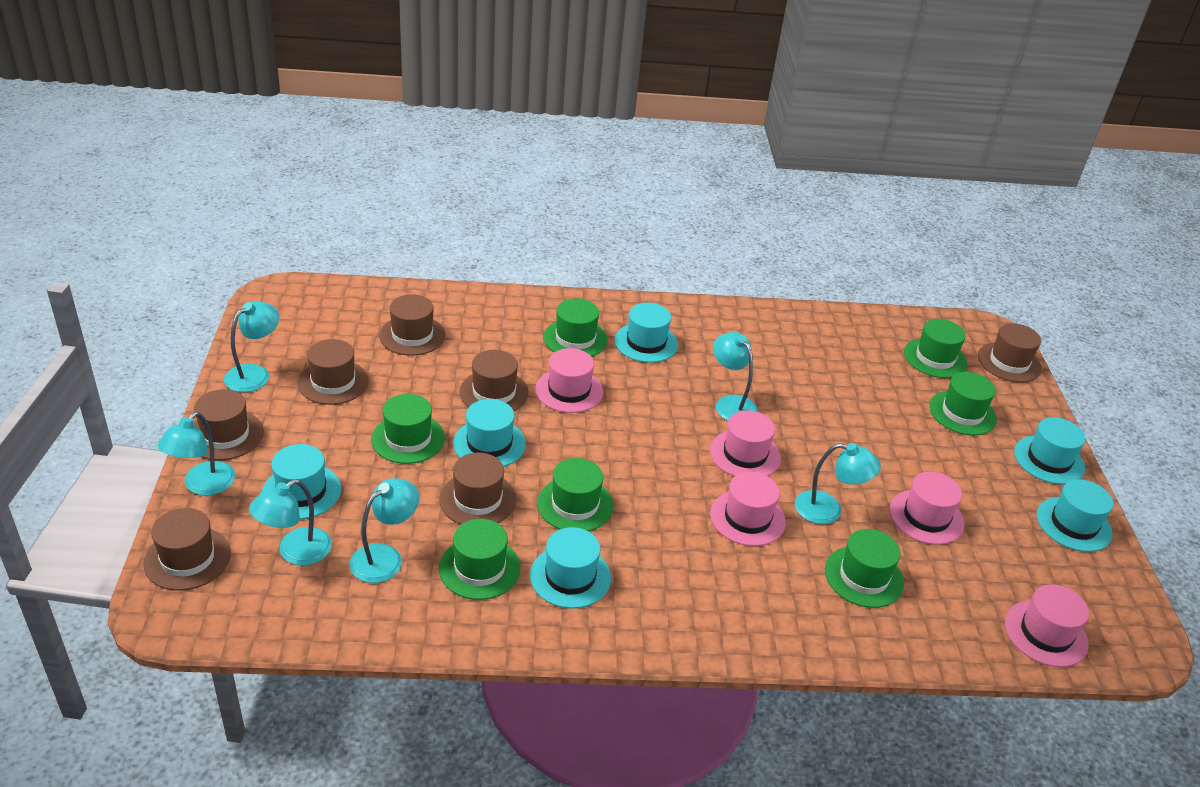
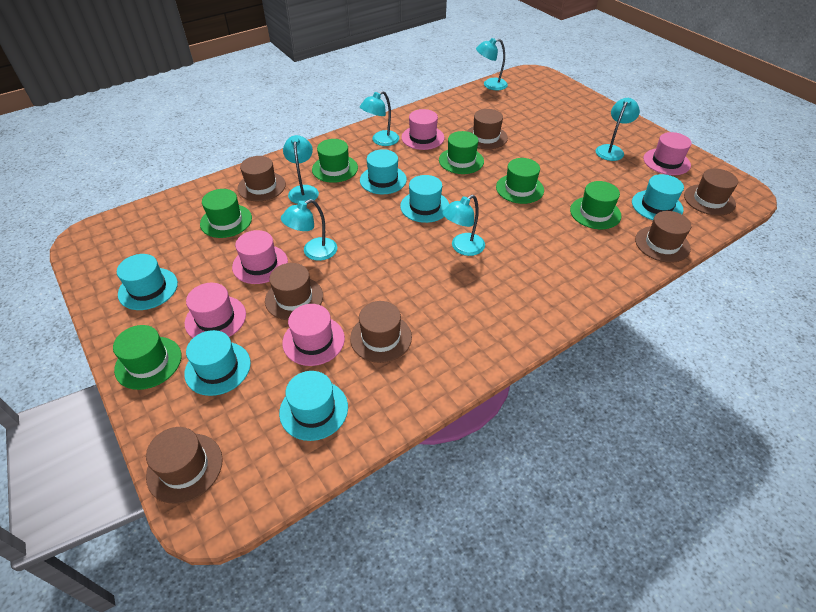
green hat: 7 -> 6

